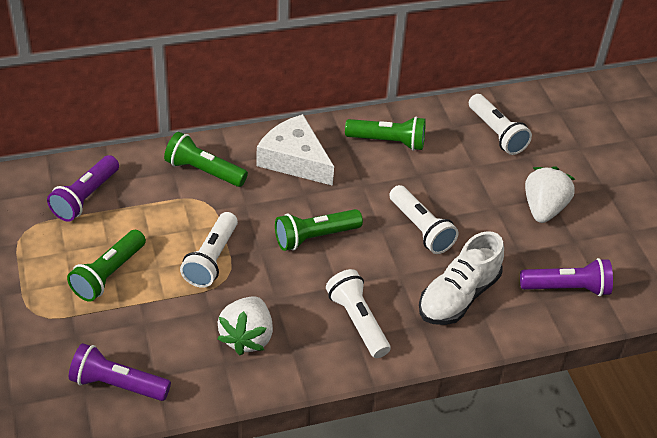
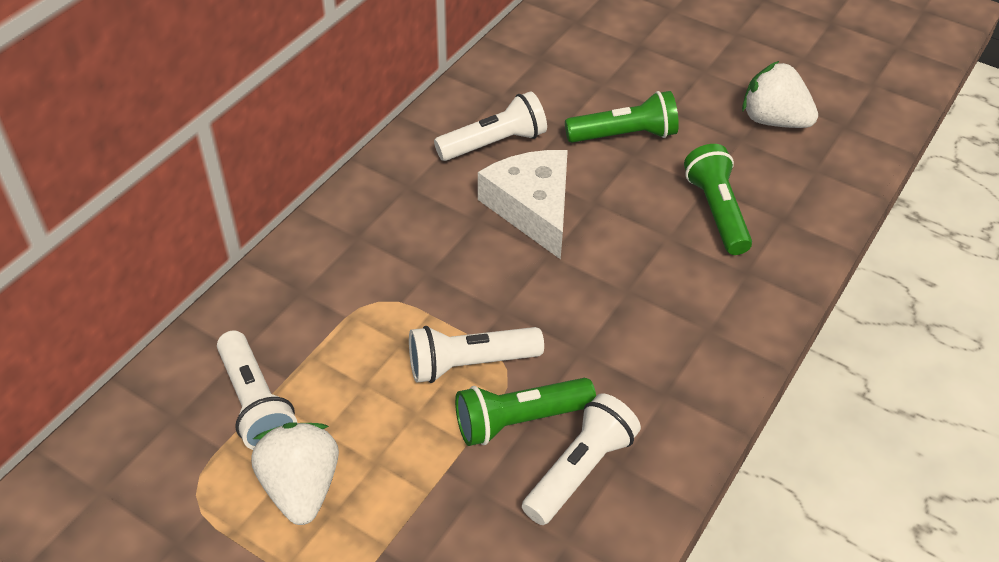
green flashlight: 4 -> 3
purple flashlight: 3 -> 0
white shoe: 1 -> 0

